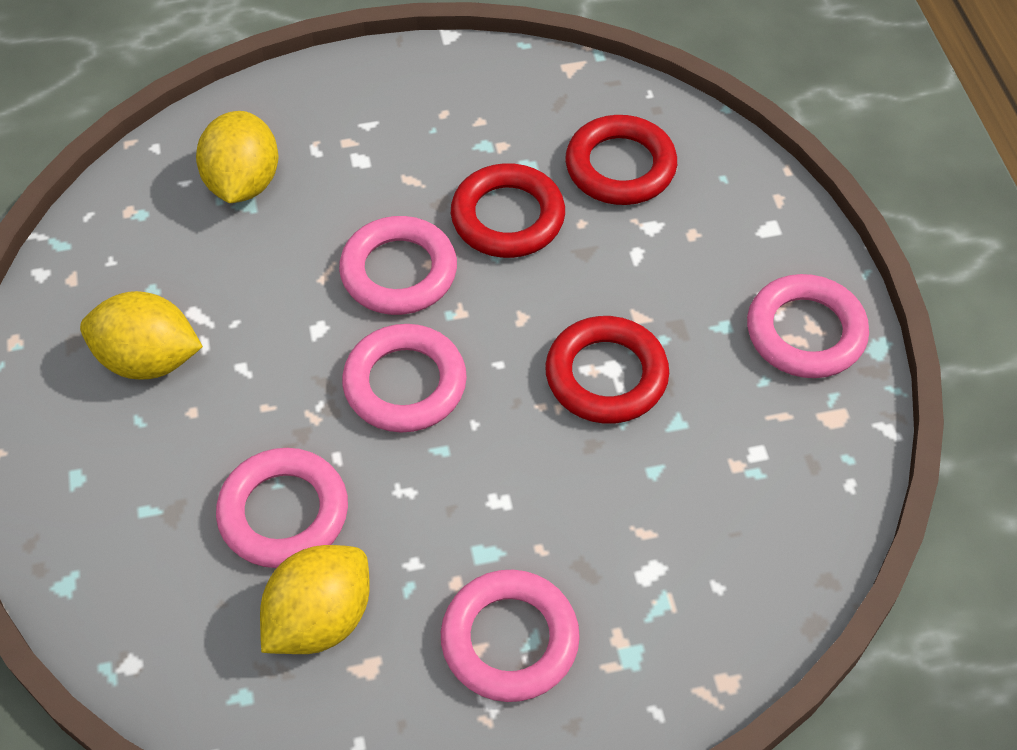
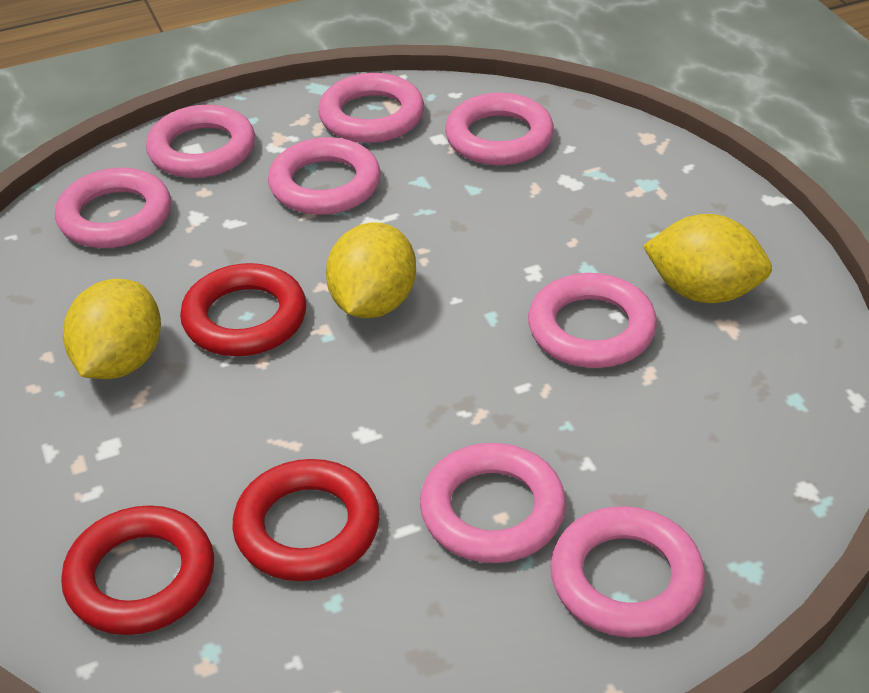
pink ring: 5 -> 8

